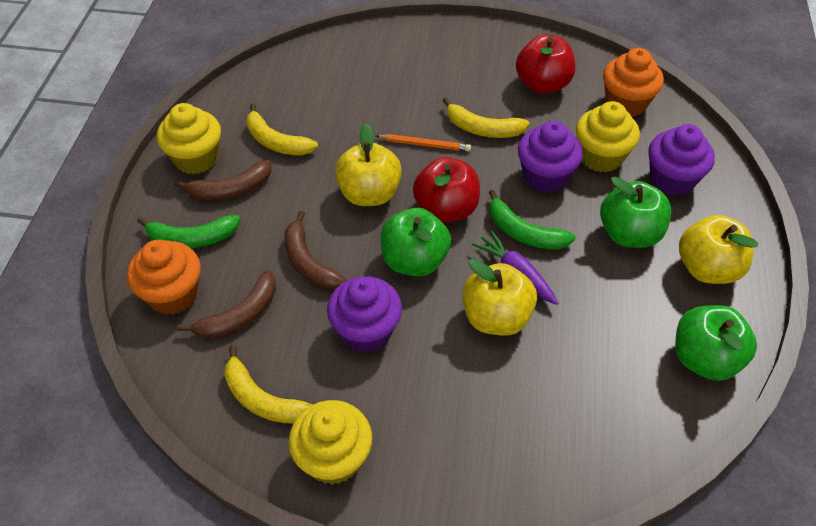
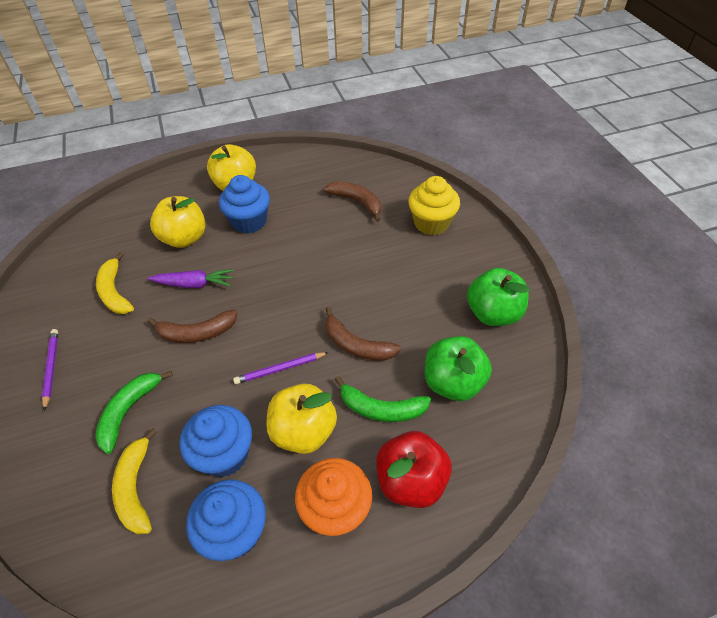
blue cupcake: 0 -> 3
green apple: 3 -> 2
orange cupcake: 2 -> 1
orange pencil: 1 -> 0
purple cupcake: 3 -> 0
purple pencil: 0 -> 2
red apple: 2 -> 1
yellow banana: 3 -> 2
yellow cupcake: 3 -> 1

